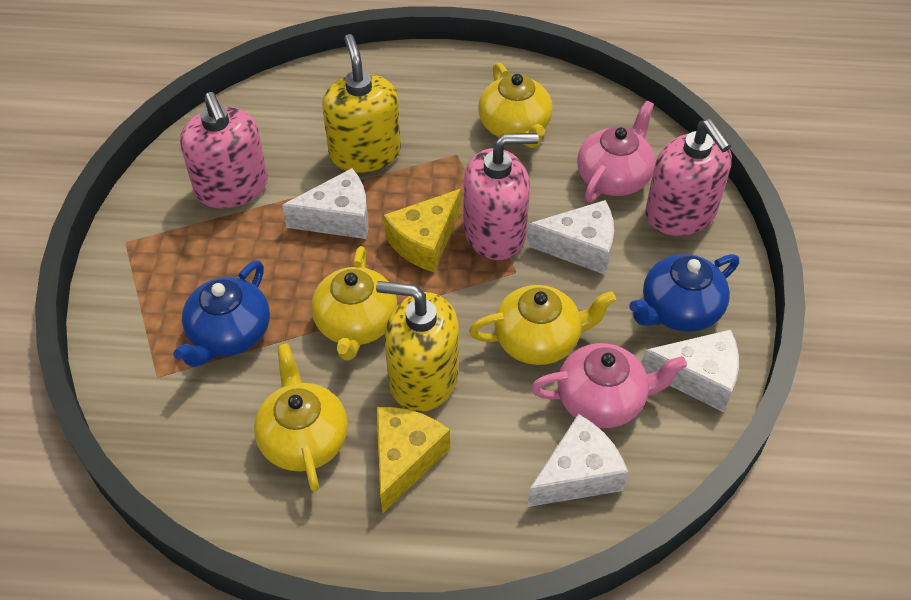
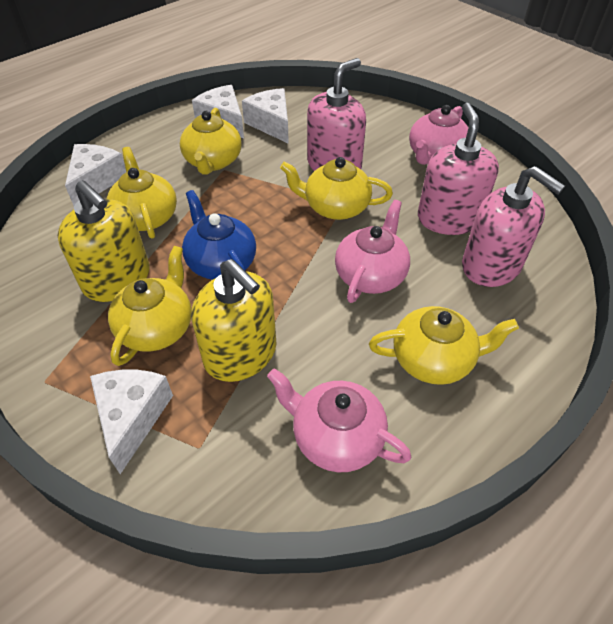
blue teapot: 2 -> 1
pink teapot: 2 -> 3
yellow cheese: 2 -> 0
yellow teapot: 4 -> 5

